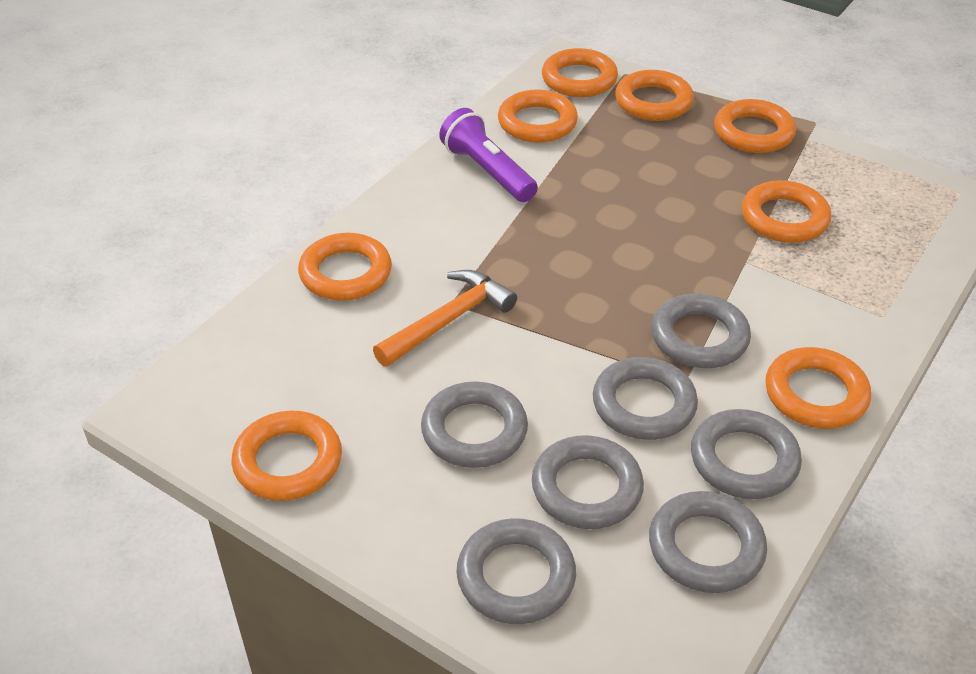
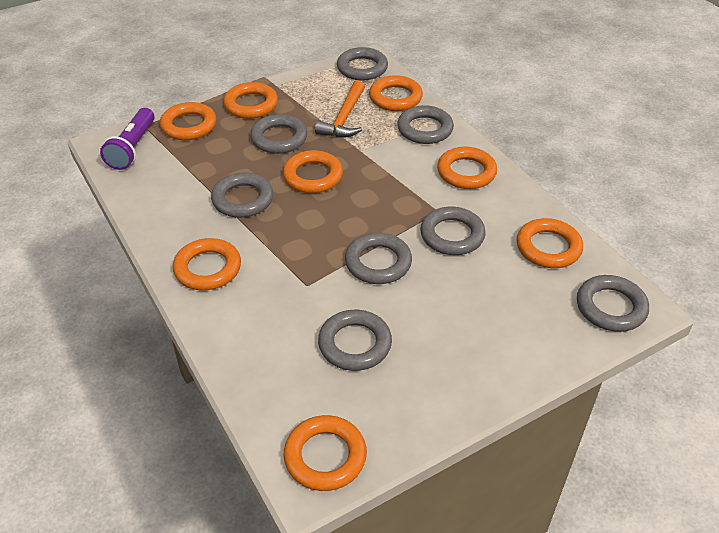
grey ring: 7 -> 8

